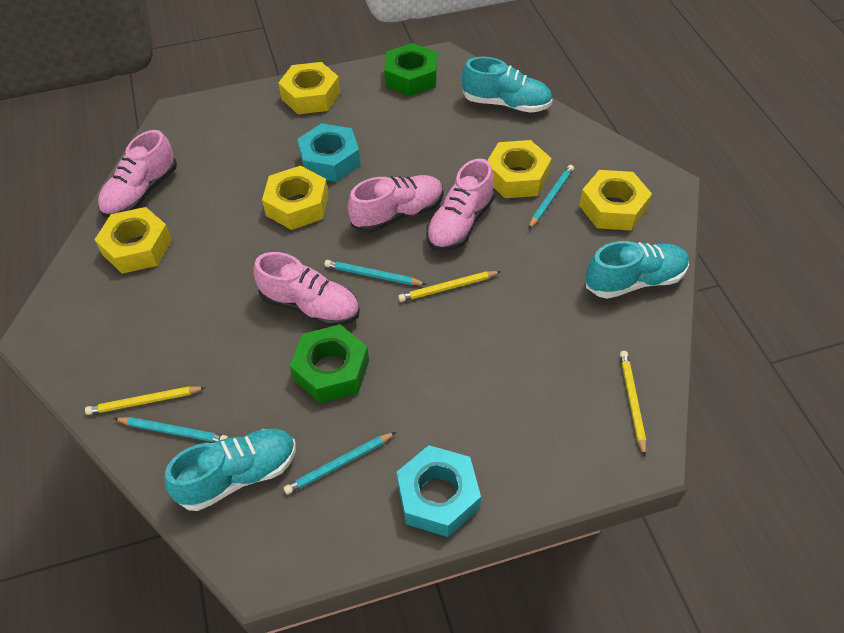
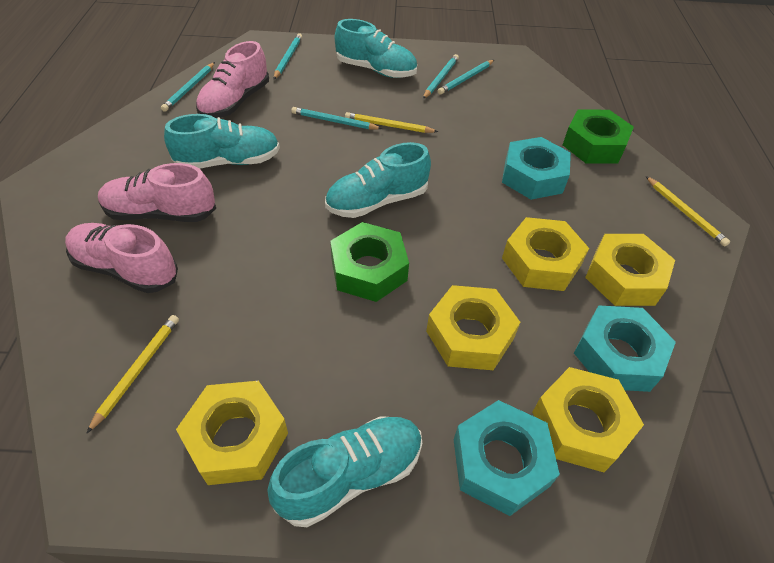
pink shoe: 4 -> 3
turquoise nut: 2 -> 3
turquoise pencil: 4 -> 5
turquoise shoe: 3 -> 4

